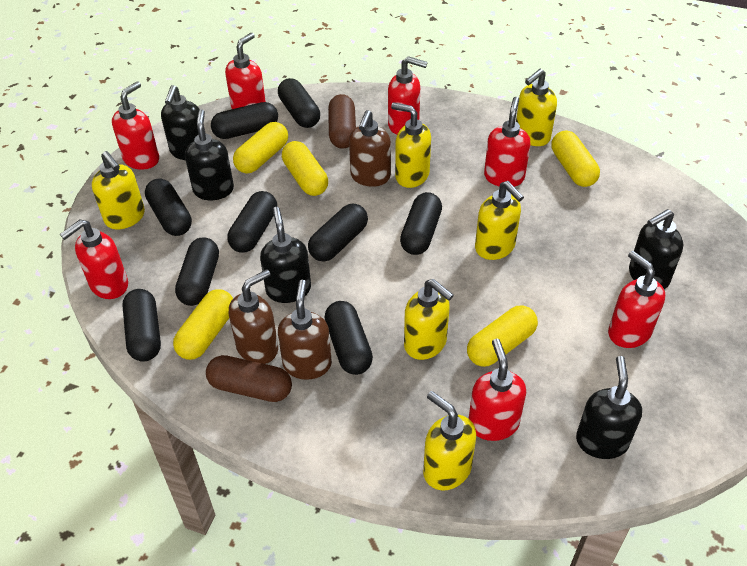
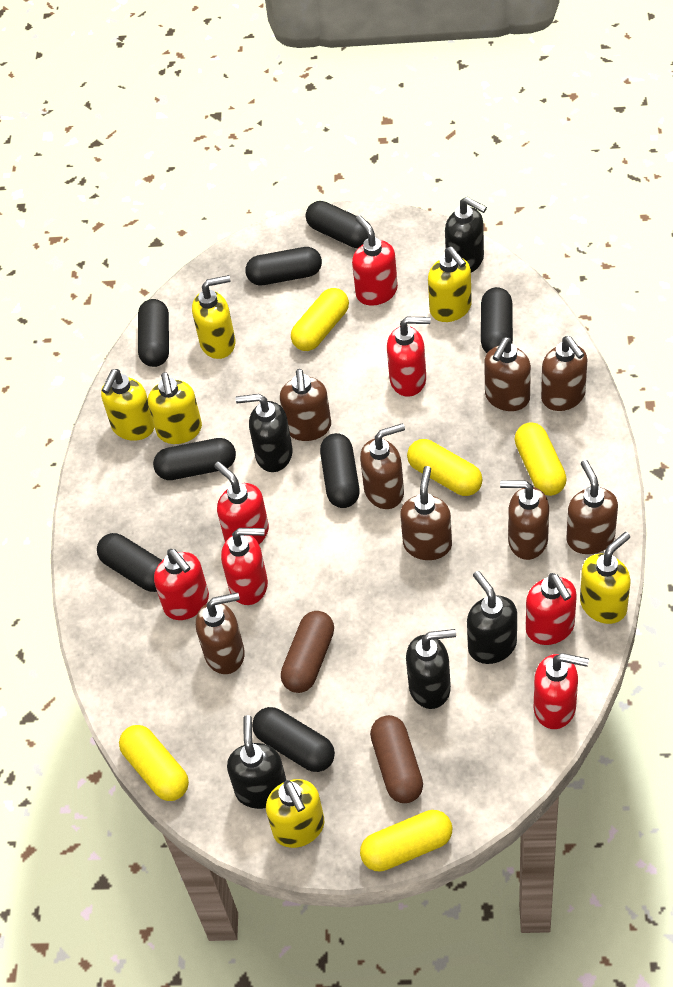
black capsule: 9 -> 8
brown soap dispenser: 3 -> 8

